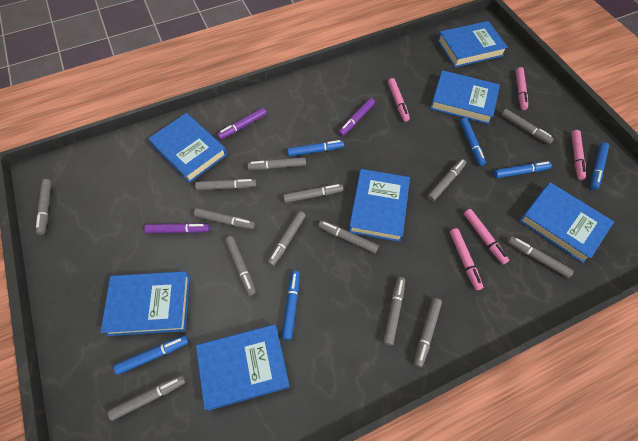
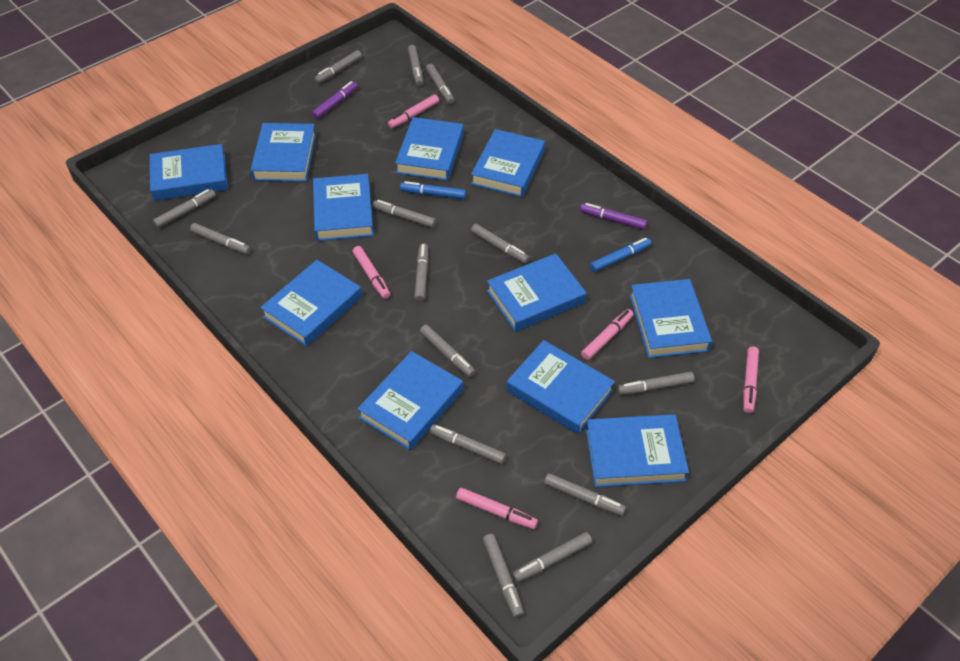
blue book: 7 -> 11
blue marker: 6 -> 2
purple marker: 3 -> 2

